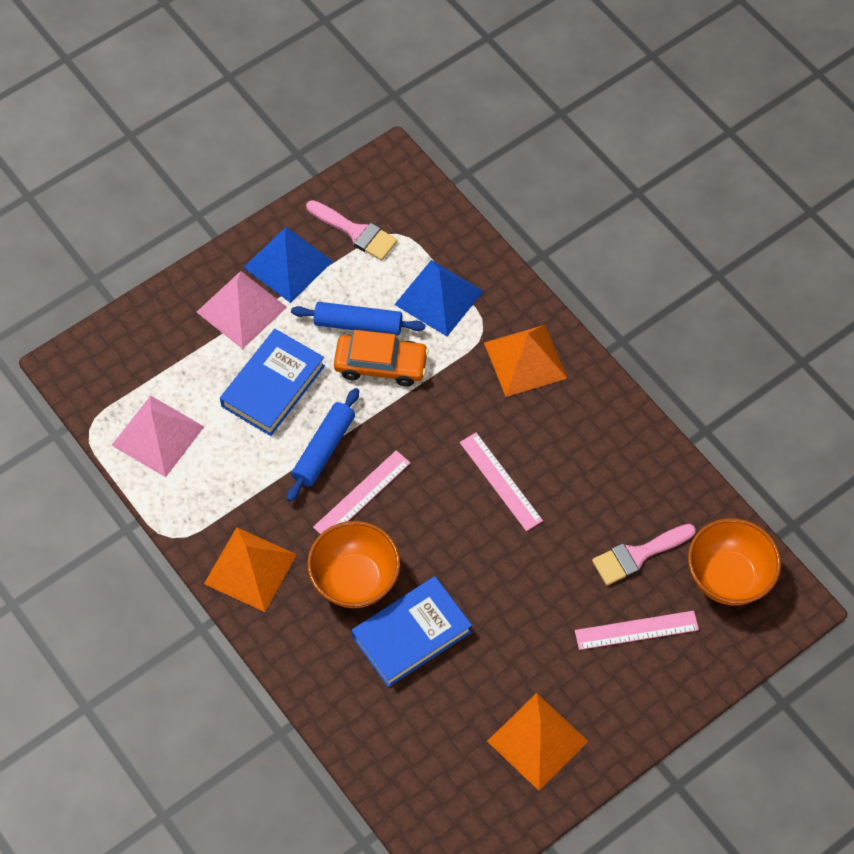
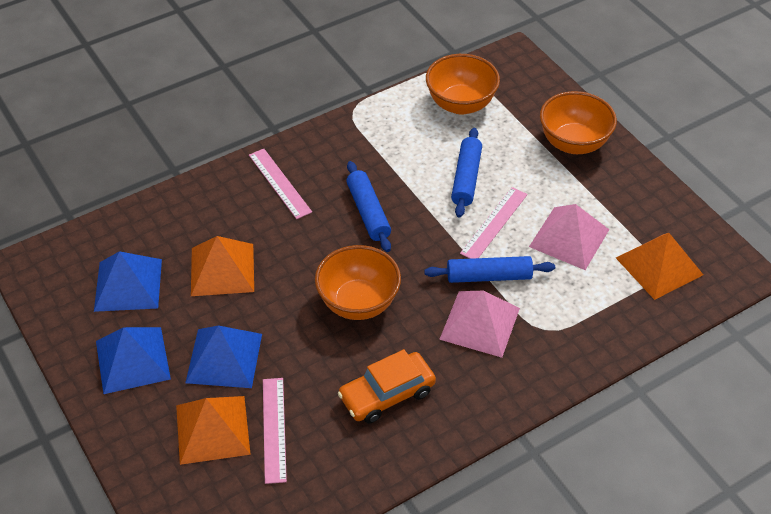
blue book: 2 -> 0
blue pyramid: 2 -> 3
blue rolling pin: 2 -> 3
orange bowl: 2 -> 3
pink brush: 2 -> 0

